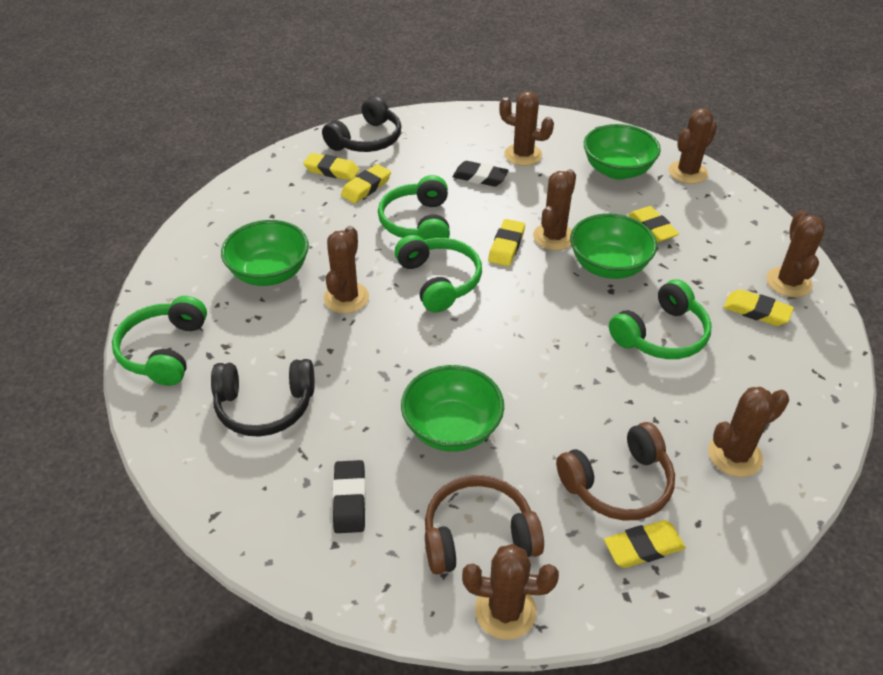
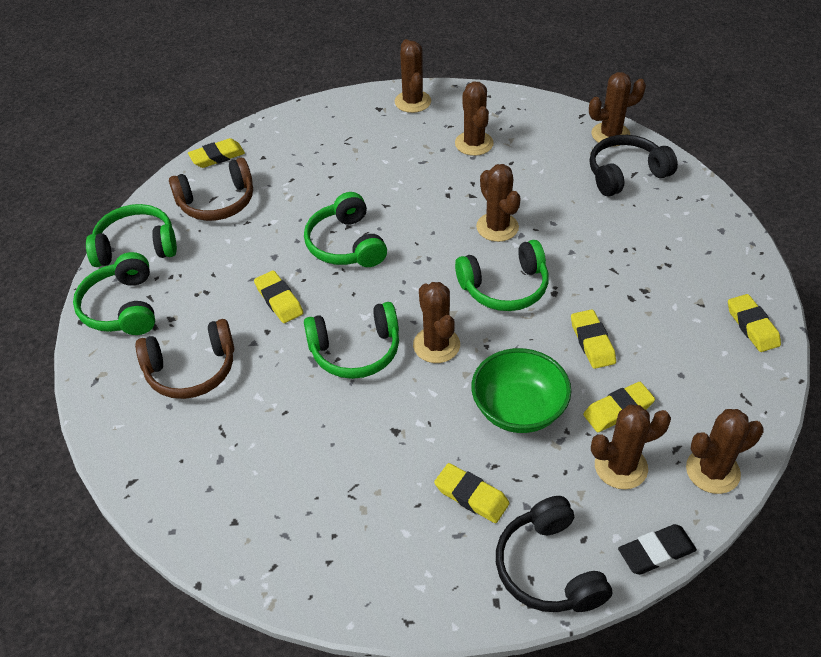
black eraser: 2 -> 1
green bowl: 4 -> 1
green headphones: 4 -> 5

